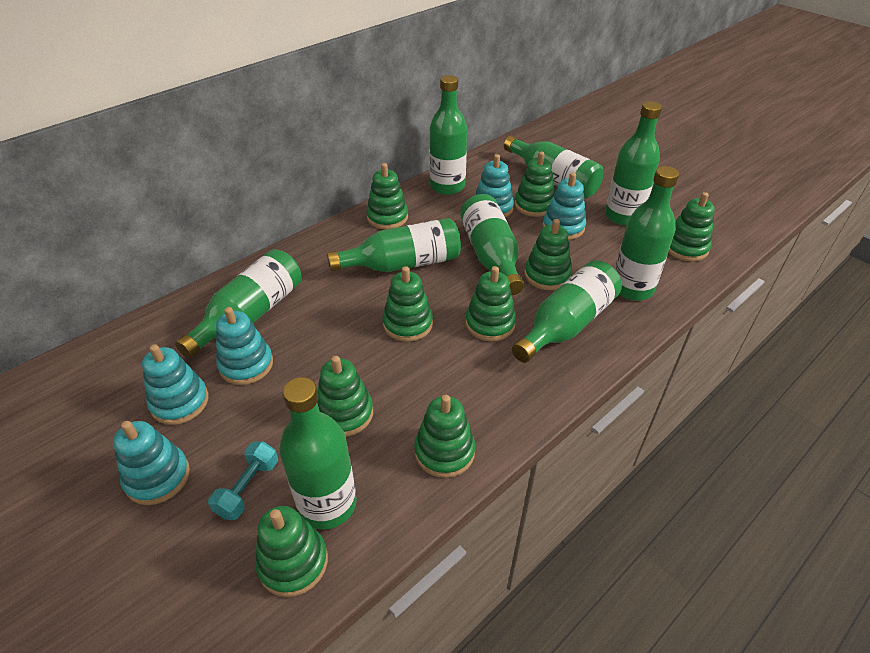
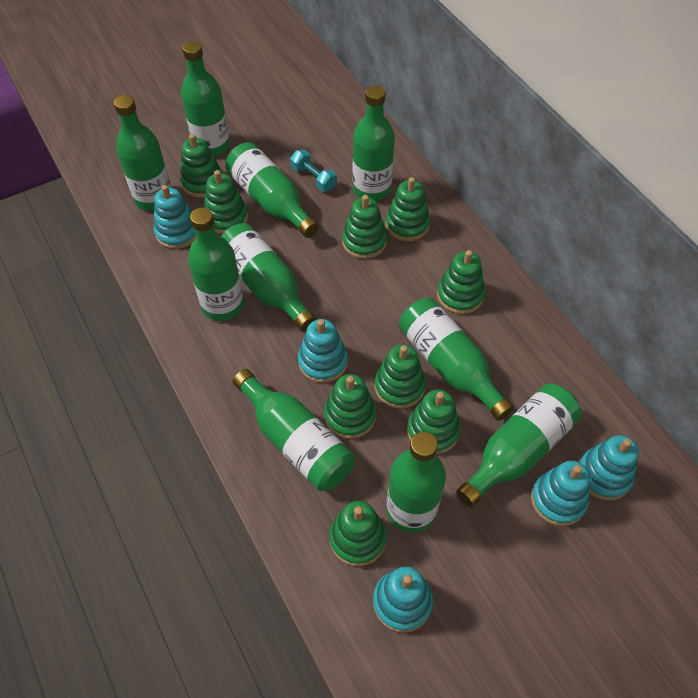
green bottle: 9 -> 10

